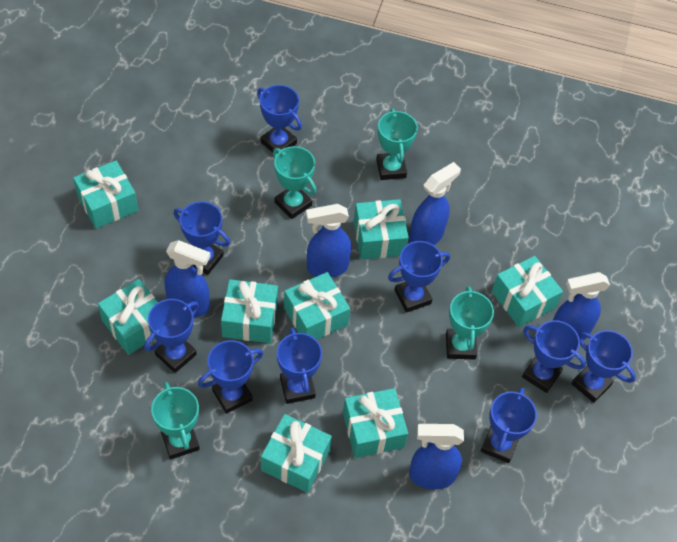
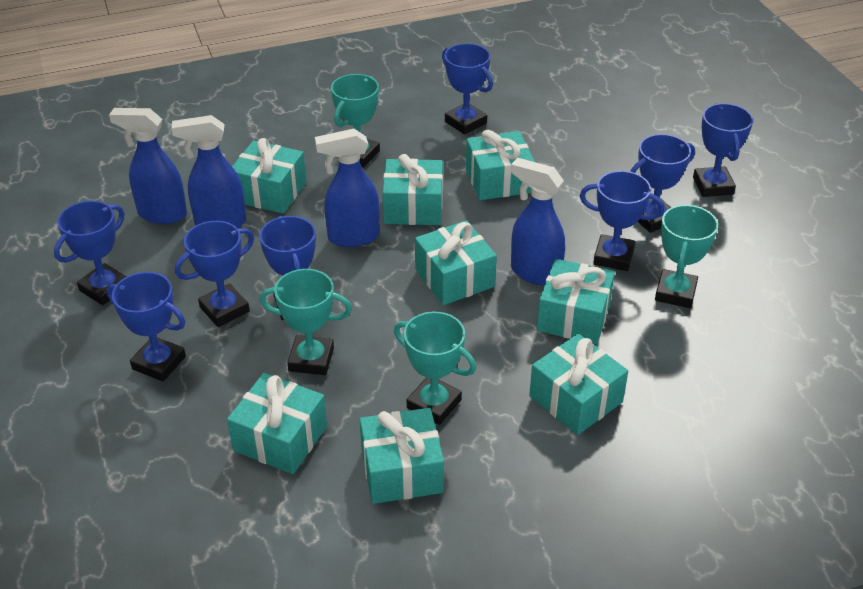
blue spray bottle: 5 -> 4
blue trophy: 9 -> 8

